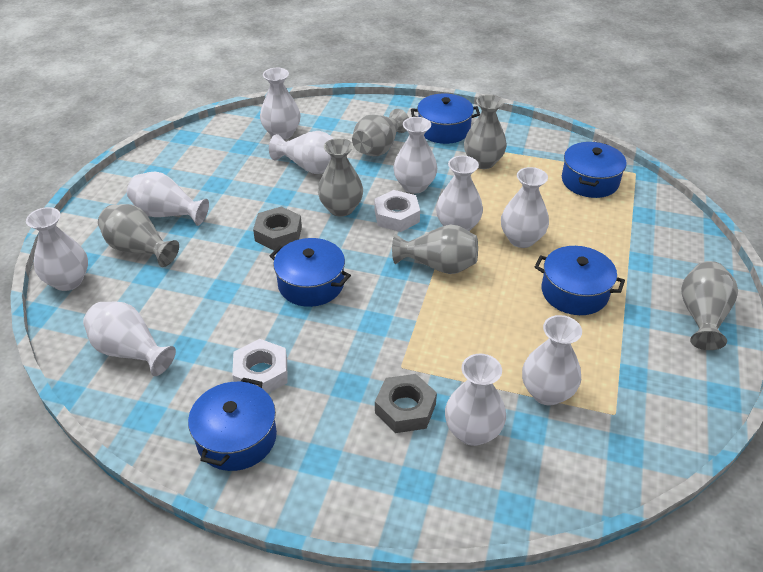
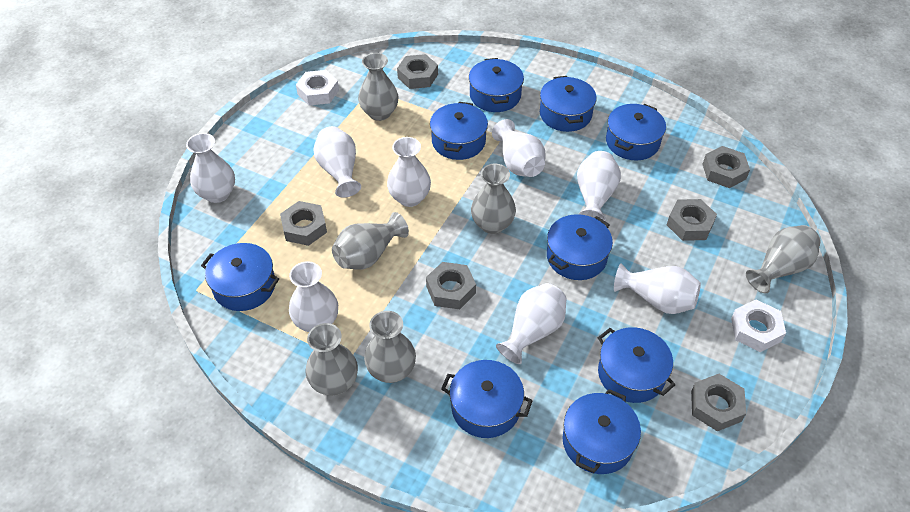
blue pot: 5 -> 9
grey nut: 2 -> 6
white vase: 10 -> 8

